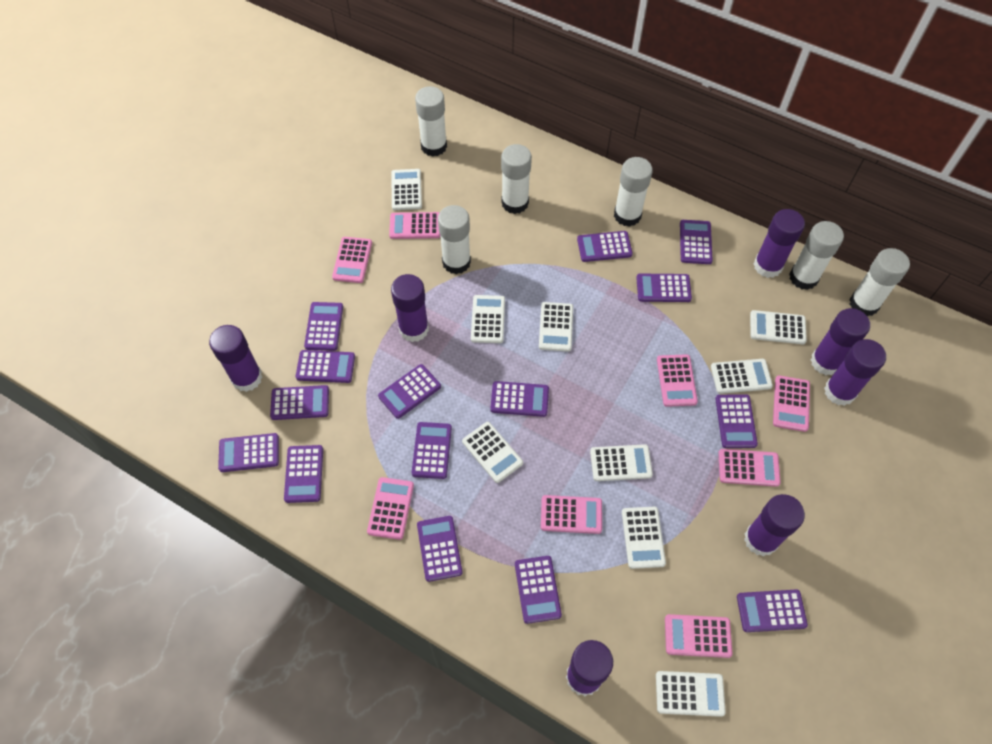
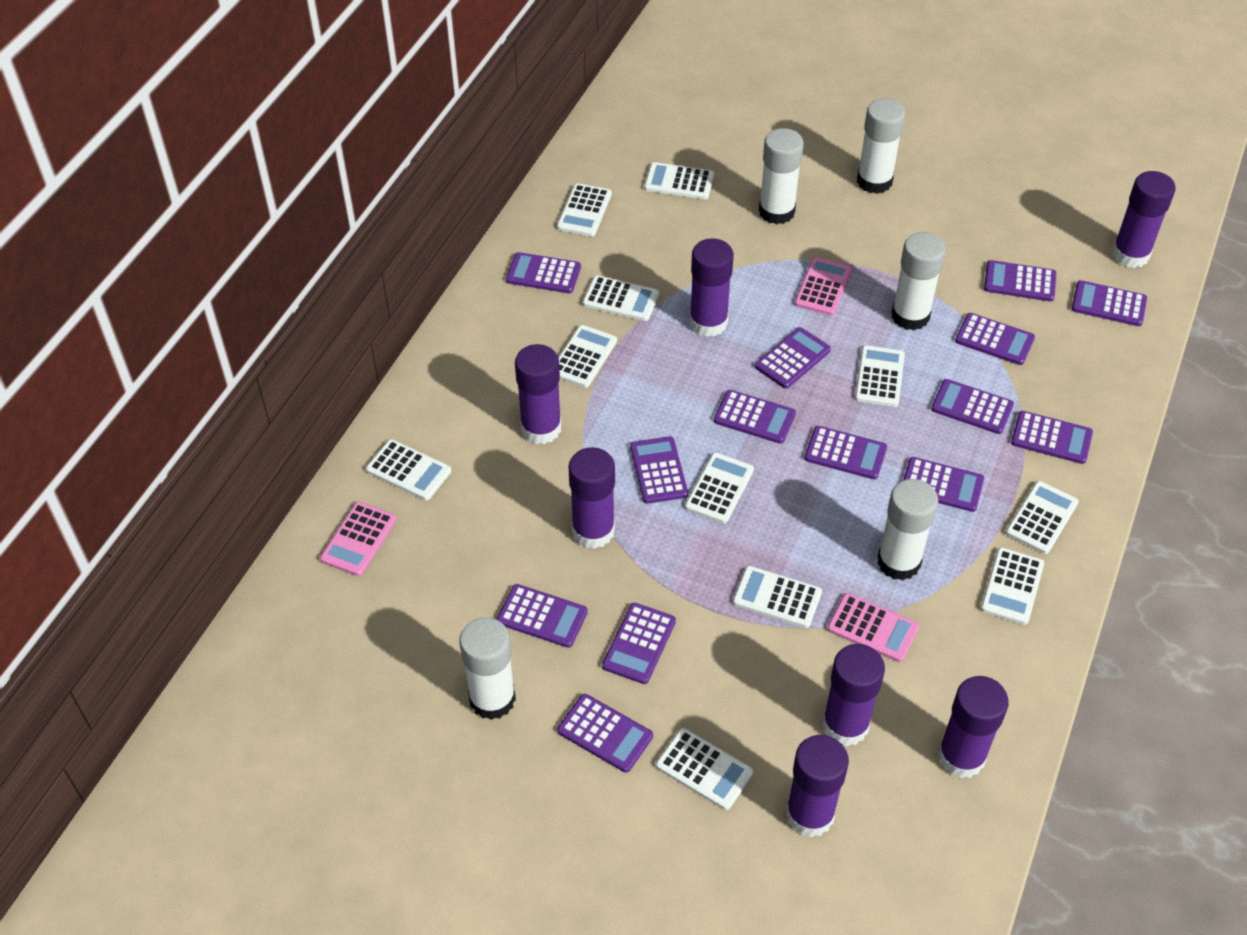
pink calculator: 8 -> 3
purple calculator: 15 -> 14
white calculator: 9 -> 11
white glue stick: 6 -> 5

